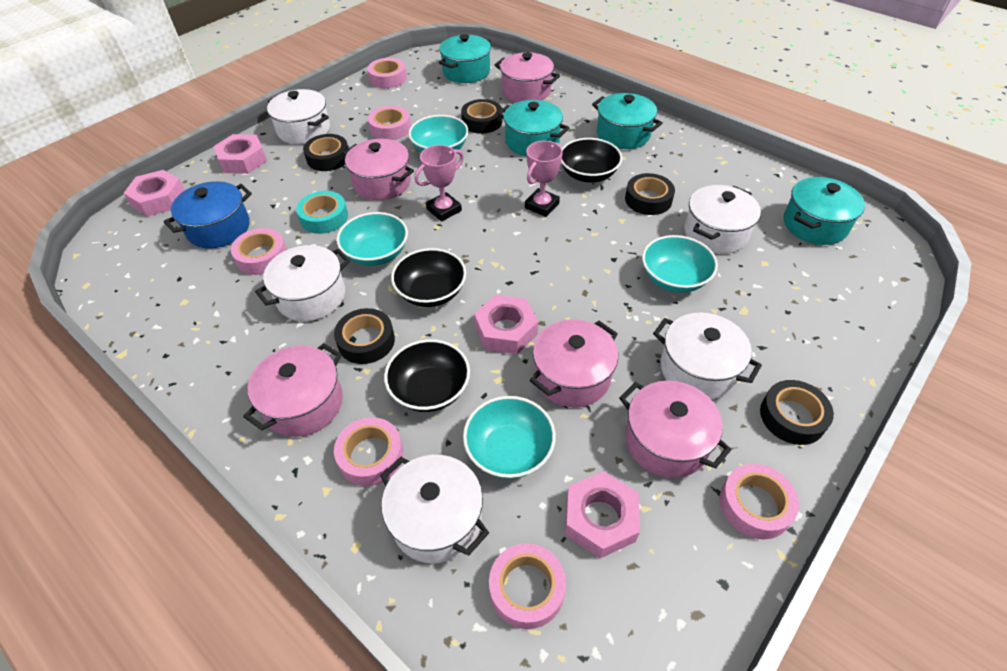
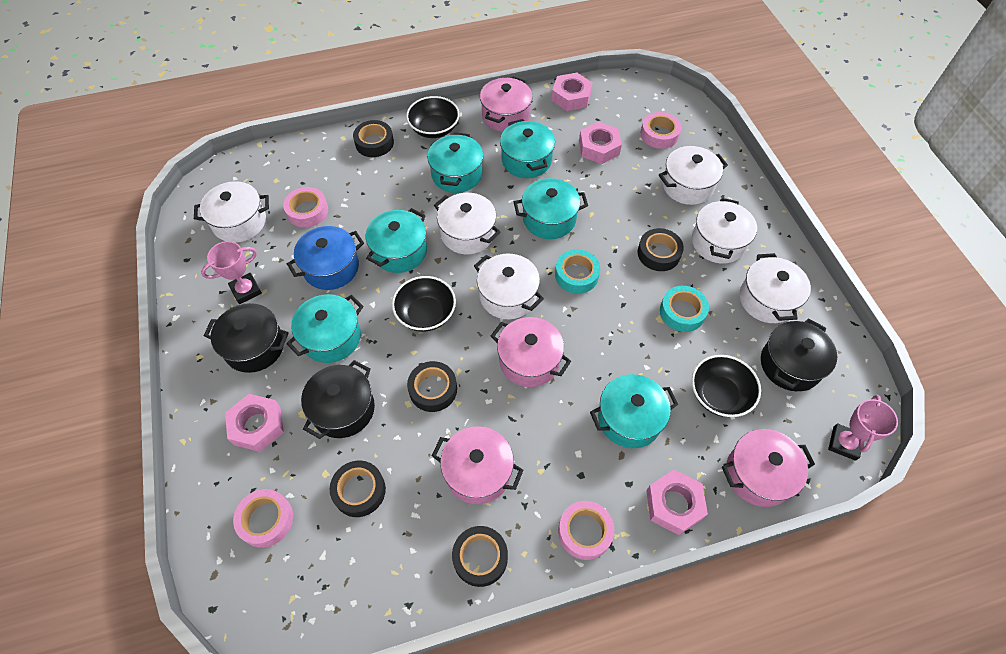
black pot: 0 -> 3
pink pot: 5 -> 4
pink tape: 6 -> 4
turquoise bowl: 4 -> 0
turquoise pot: 4 -> 6
turquoise tape: 1 -> 2
white pot: 5 -> 6

